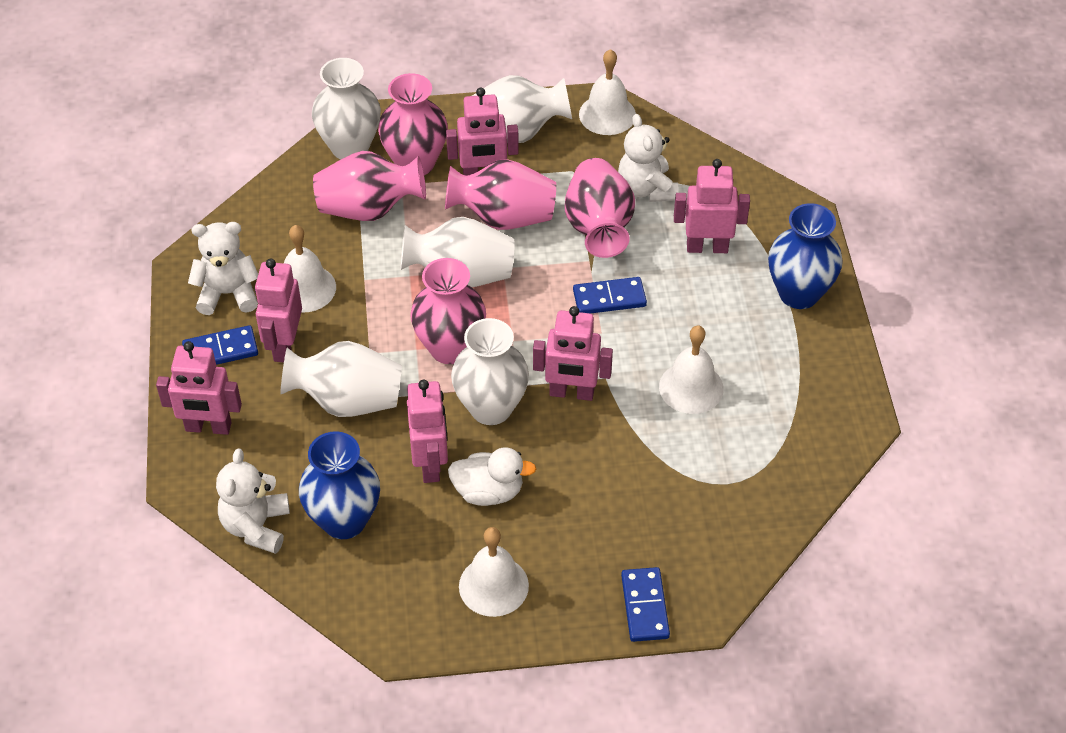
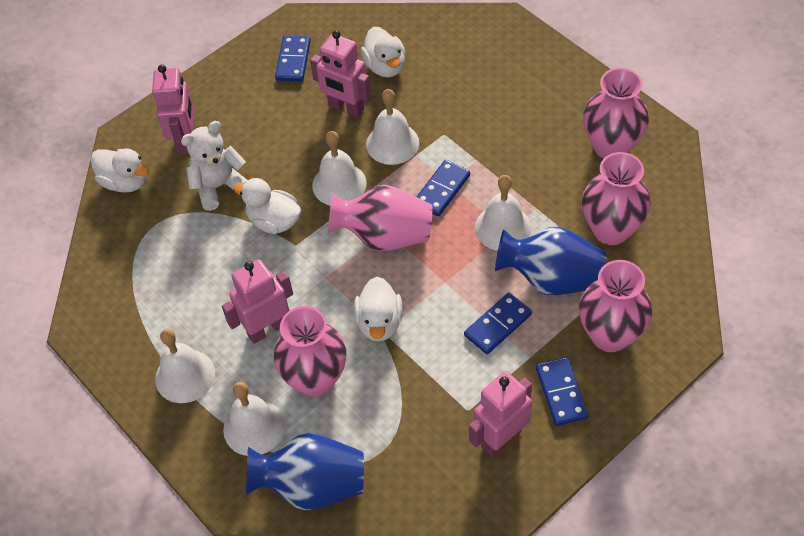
blue domino: 3 -> 4
pink robot: 6 -> 4
white bell: 4 -> 5
white duck: 1 -> 4
white teddy bear: 3 -> 1
white vase: 5 -> 0

